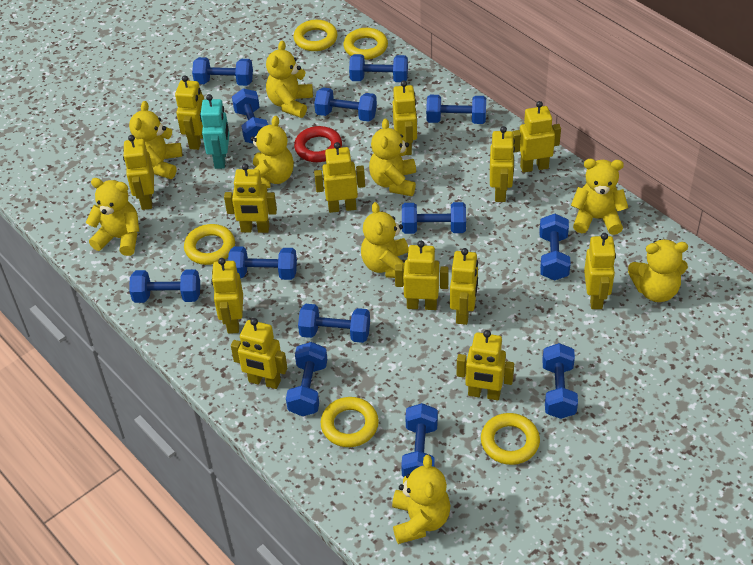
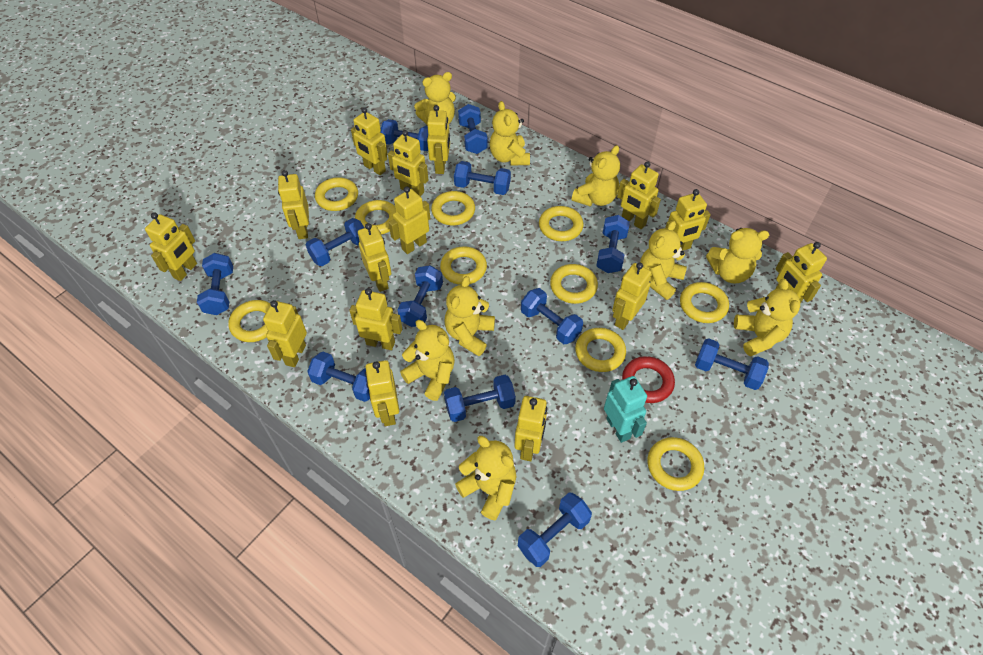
blue dumbbell: 13 -> 12
yellow ring: 5 -> 10
yellow robot: 13 -> 15

